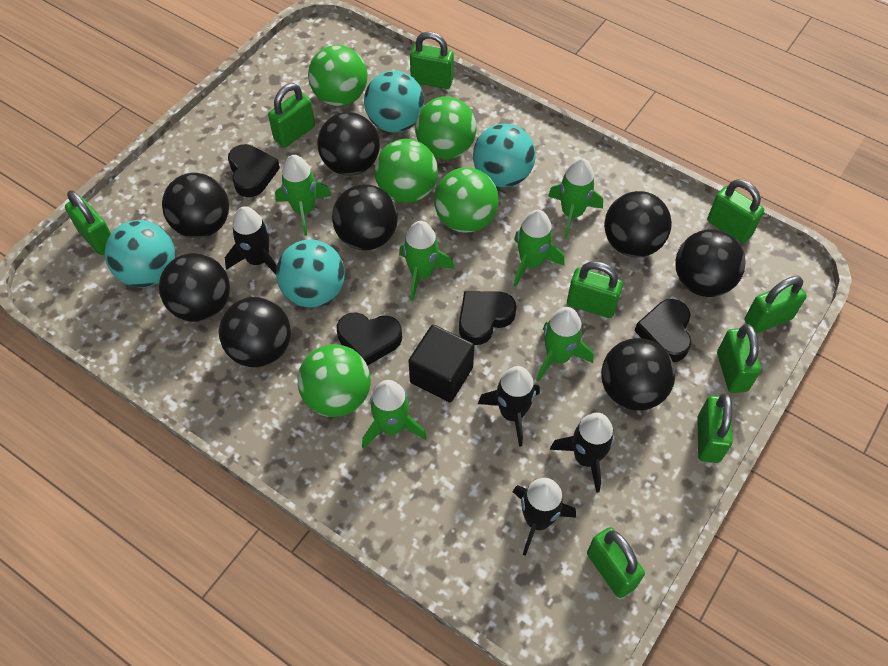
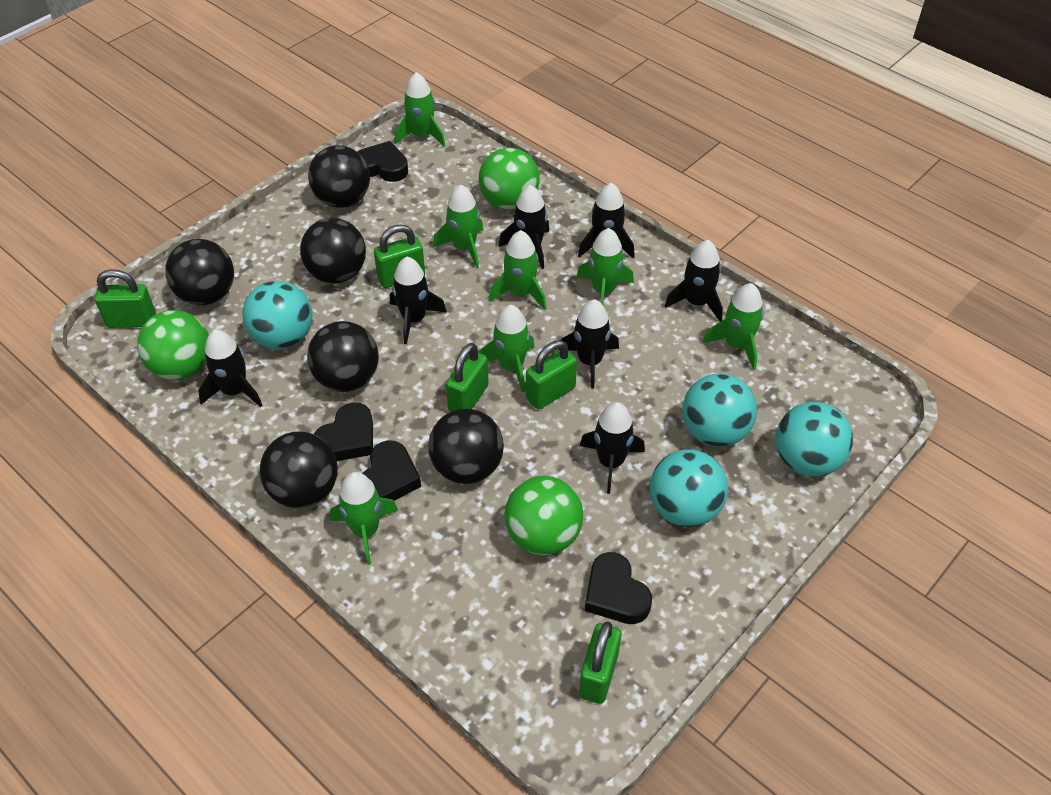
black ball: 8 -> 6
black cube: 1 -> 0
black rocket: 4 -> 7
green ball: 5 -> 3
green padlock: 9 -> 5
green rocket: 6 -> 7

